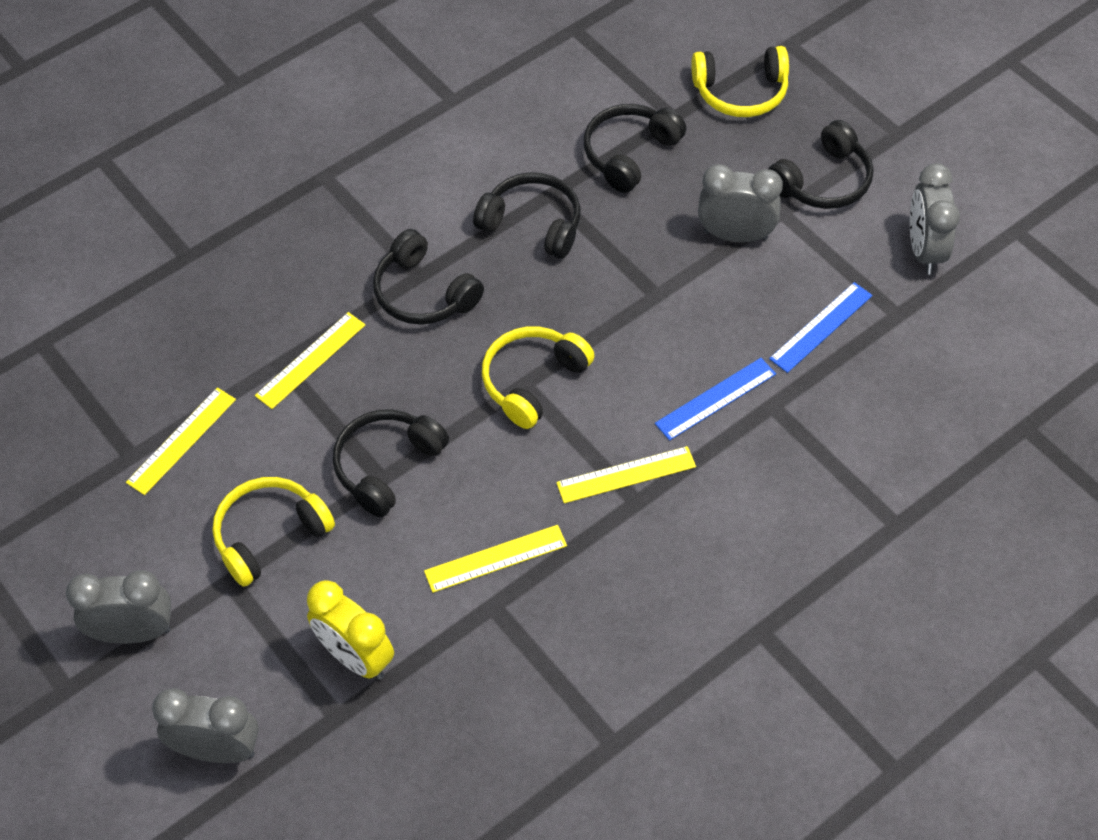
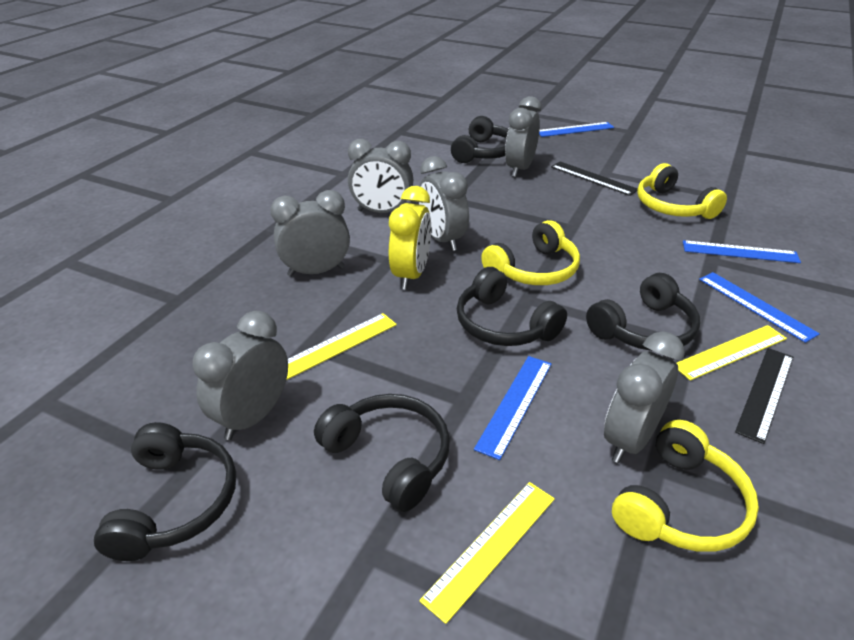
black ruler: 0 -> 2
blue ruler: 2 -> 4
grey clock: 4 -> 6
yellow ruler: 4 -> 3

